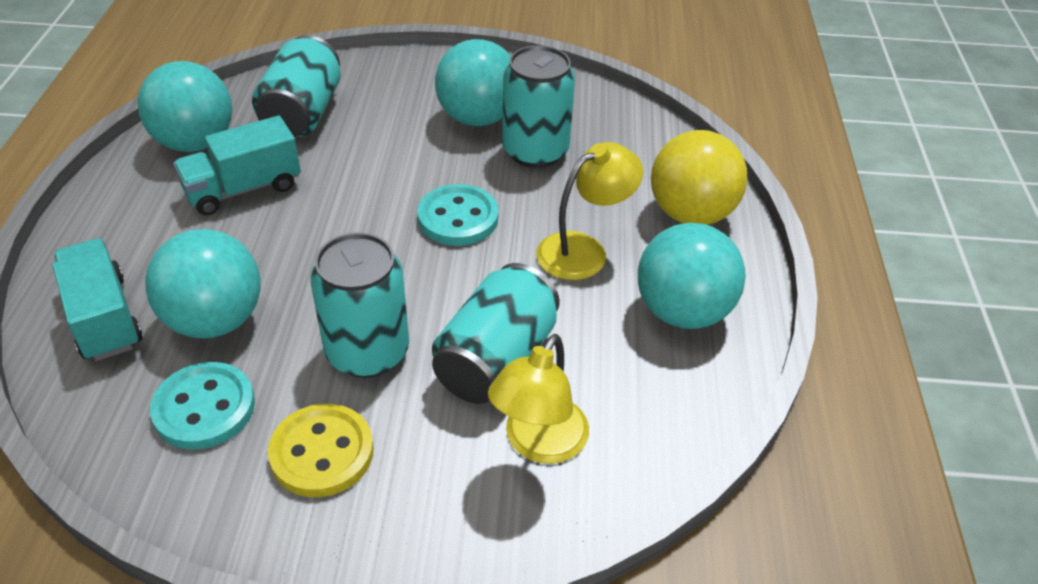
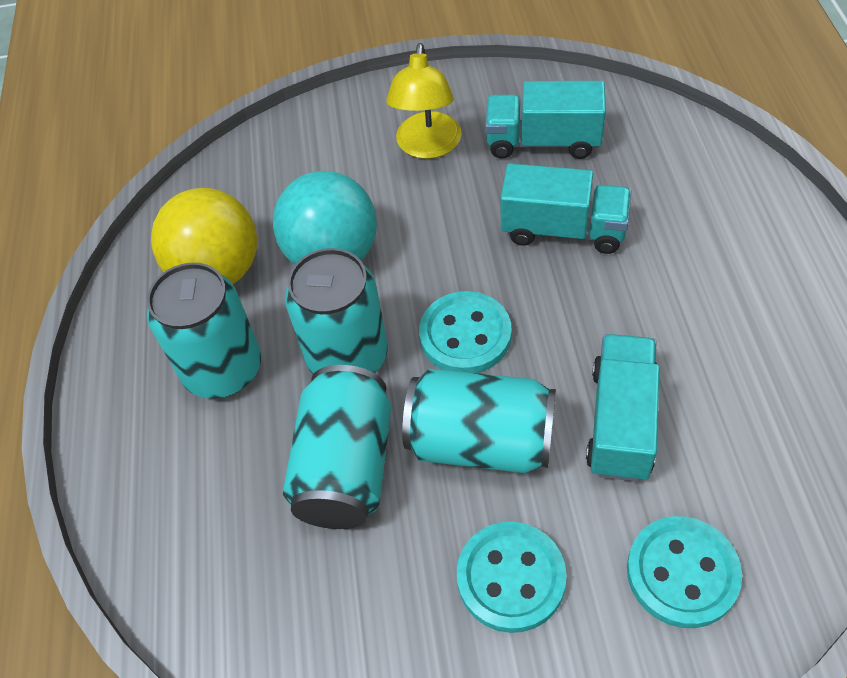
turquoise ball: 4 -> 1
turquoise button: 2 -> 3
turquoise truck: 2 -> 3
yellow button: 1 -> 0
yellow lamp: 2 -> 1

